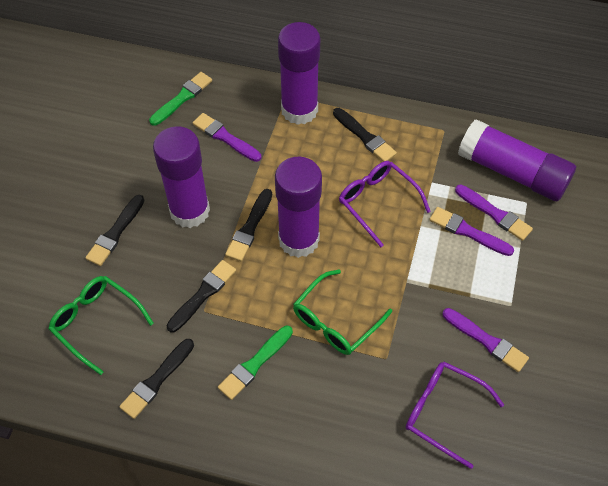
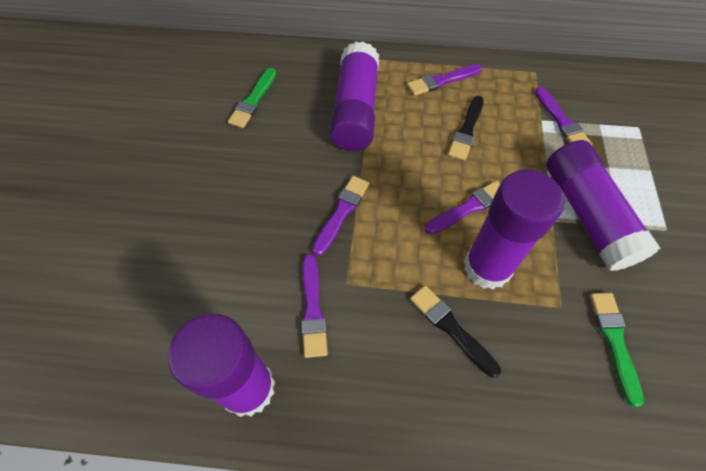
black brush: 5 -> 2
green glasses: 2 -> 0
purple brush: 4 -> 5
purple glasses: 2 -> 0

